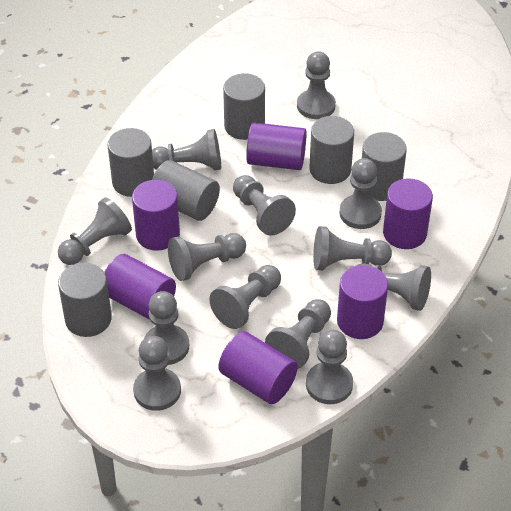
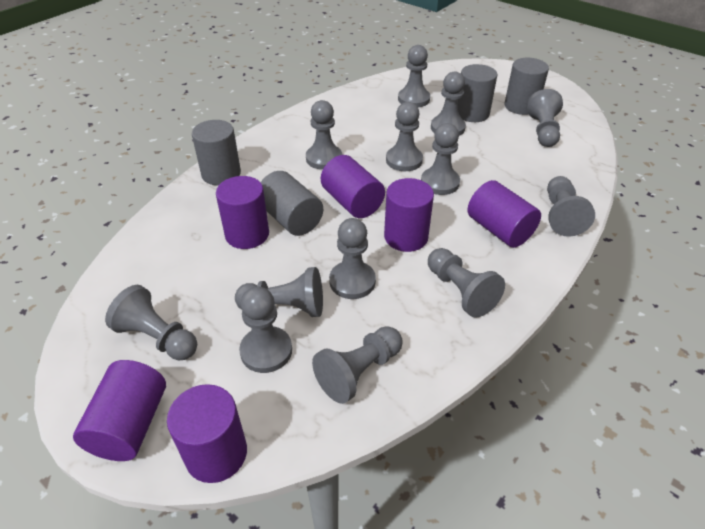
grey cylinder: 6 -> 4

